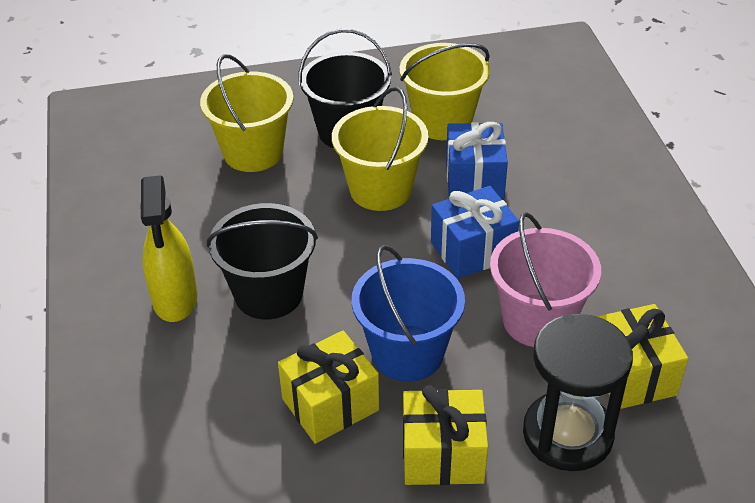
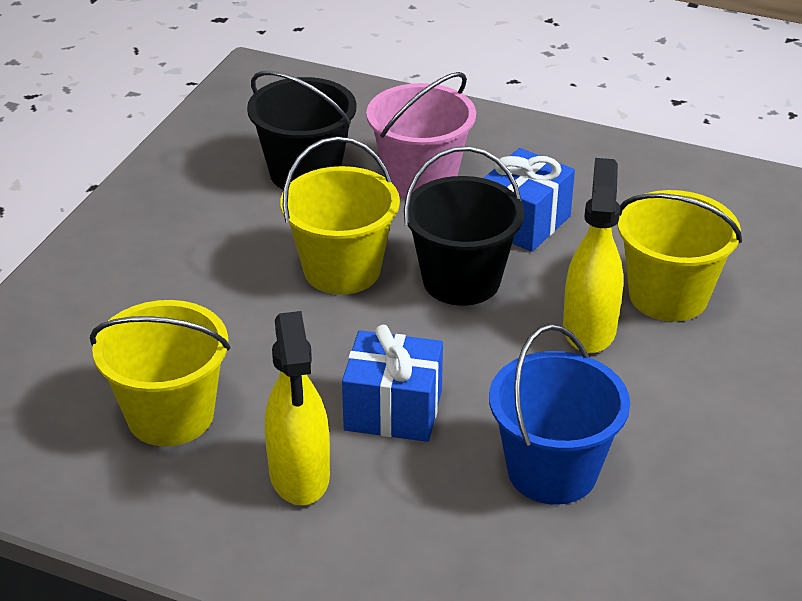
black hourglass: 1 -> 0
yellow gift: 3 -> 0
yellow spray bottle: 1 -> 2

